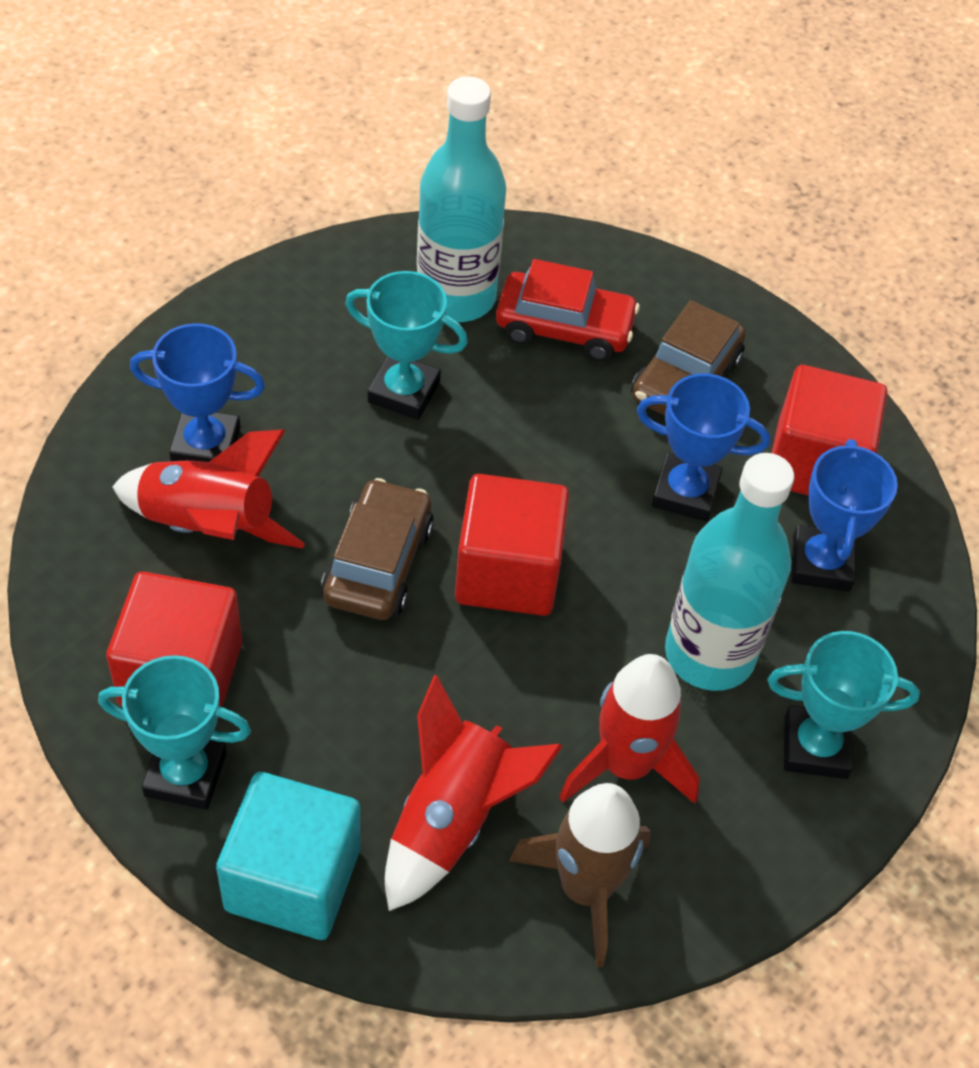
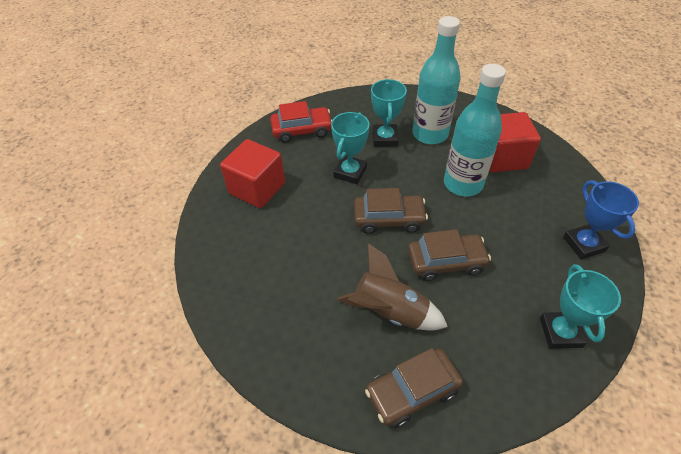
blue trophy: 3 -> 1
brown car: 2 -> 3
red cube: 3 -> 2
red rocket: 3 -> 0
turquoise cube: 1 -> 0

